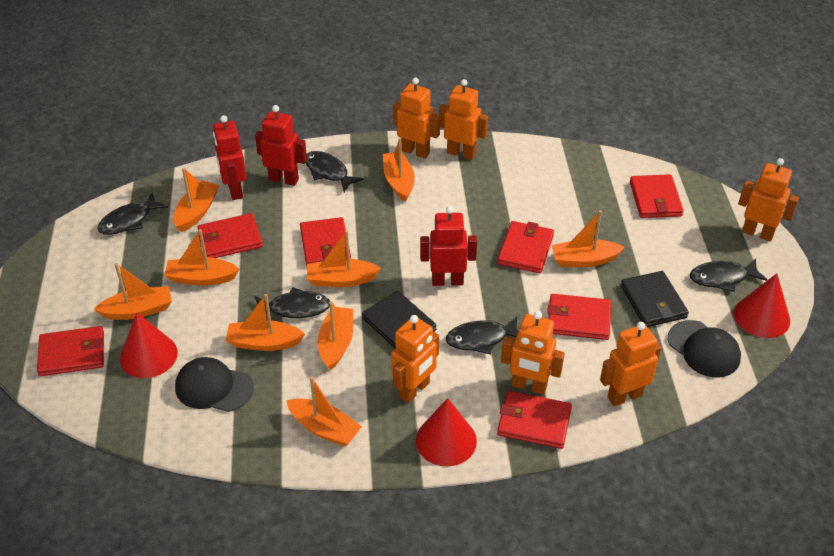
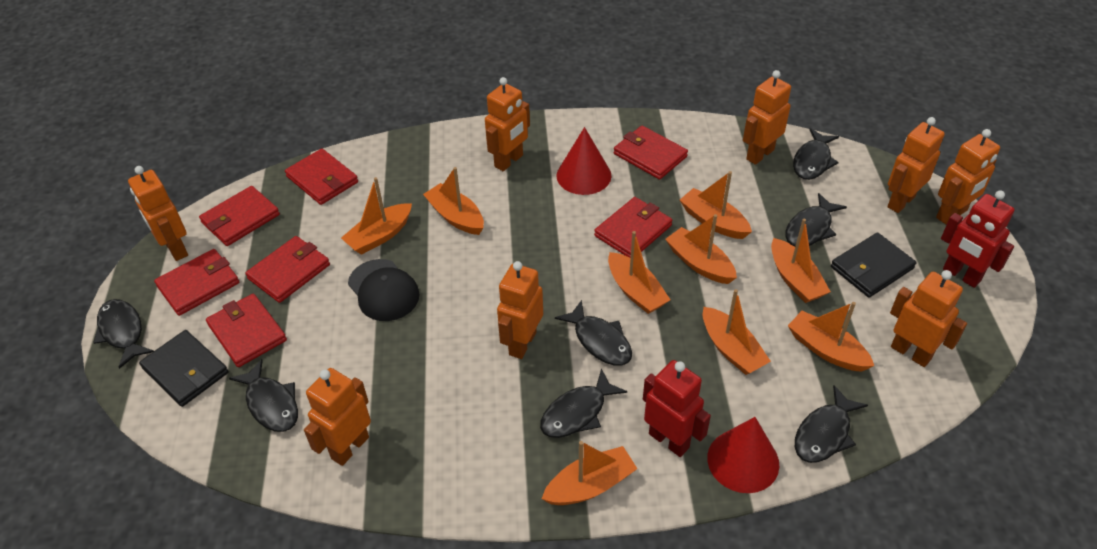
black cap: 2 -> 1
black fish: 5 -> 7
orange robot: 6 -> 8
red cone: 3 -> 2
red robot: 3 -> 2

